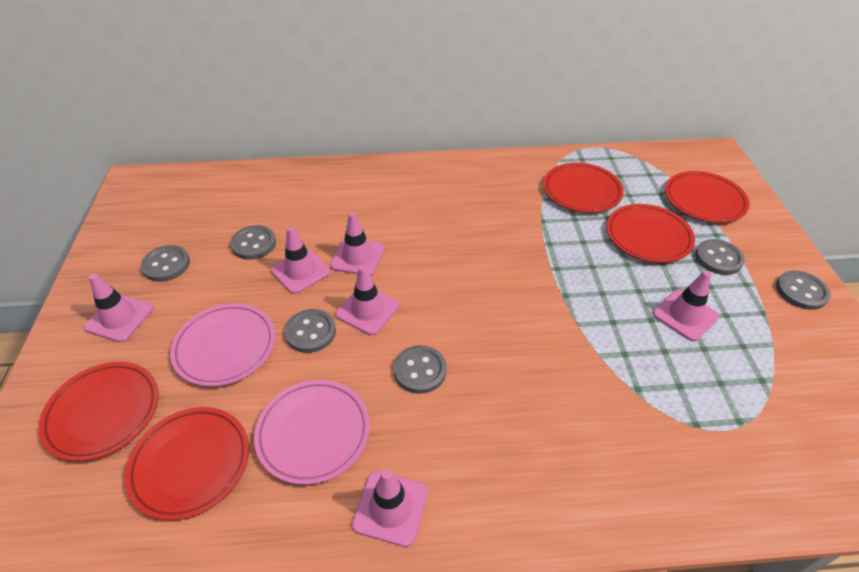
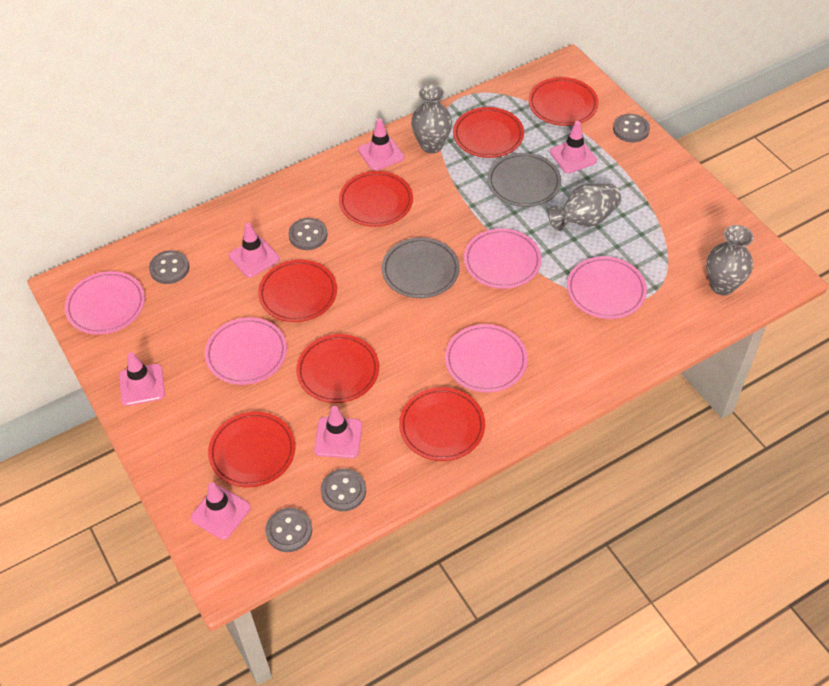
grey button: 6 -> 5
grey plate: 0 -> 2
grey vase: 0 -> 3
pink plate: 2 -> 5
red plate: 5 -> 7

